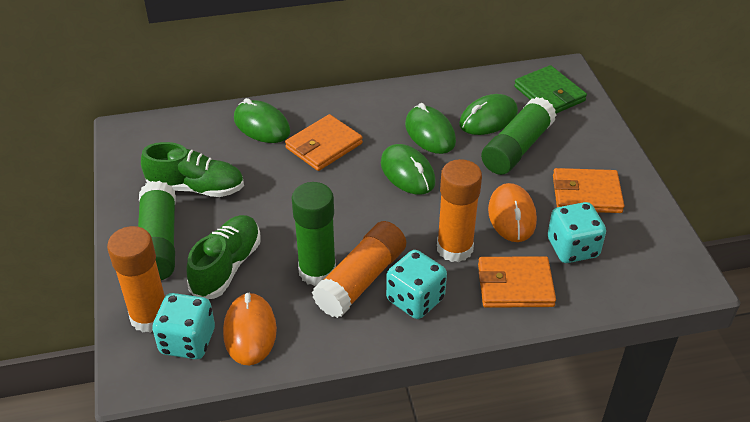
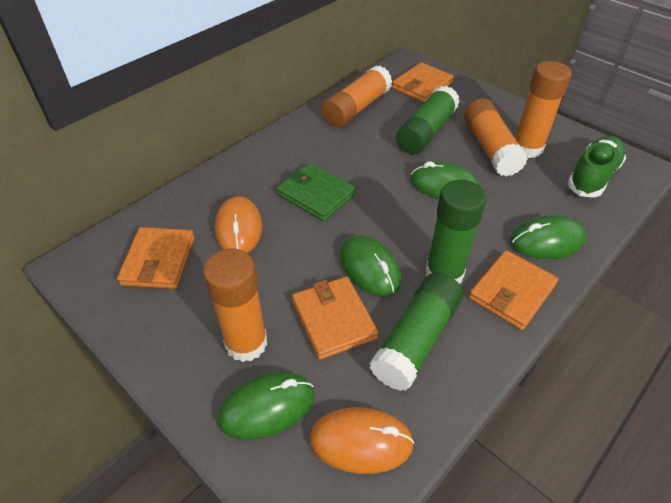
green shoe: 2 -> 1
orange glue stick: 3 -> 4
orange wallet: 3 -> 4
turquoise dice: 3 -> 0

